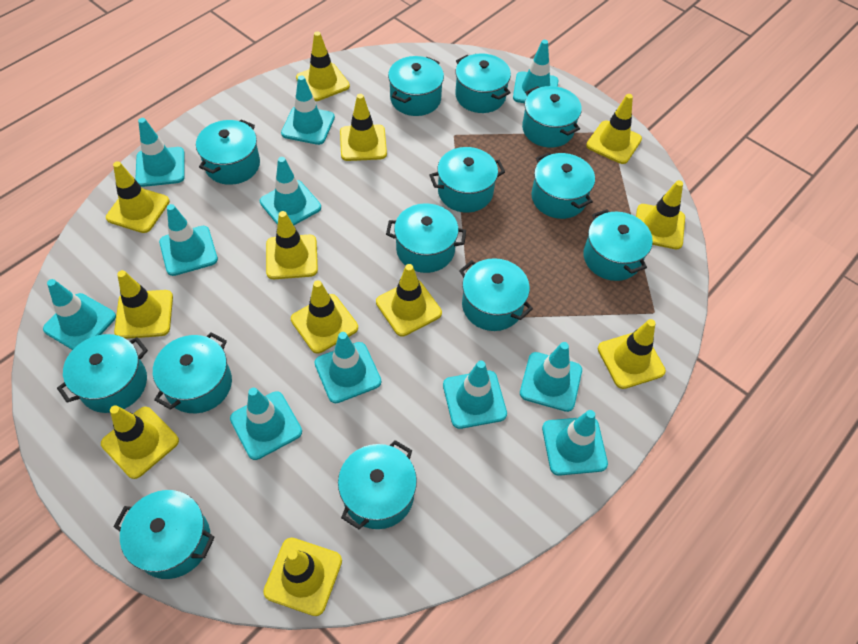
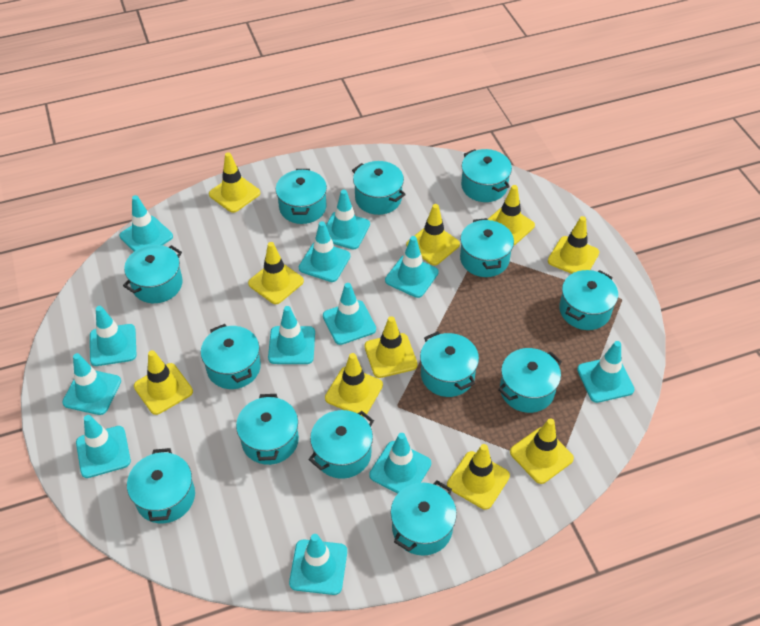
turquoise traffic cone: 11 -> 12
yellow traffic cone: 12 -> 10

